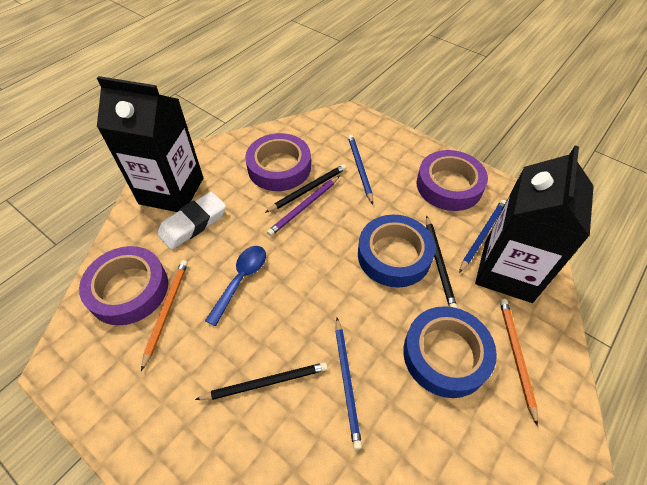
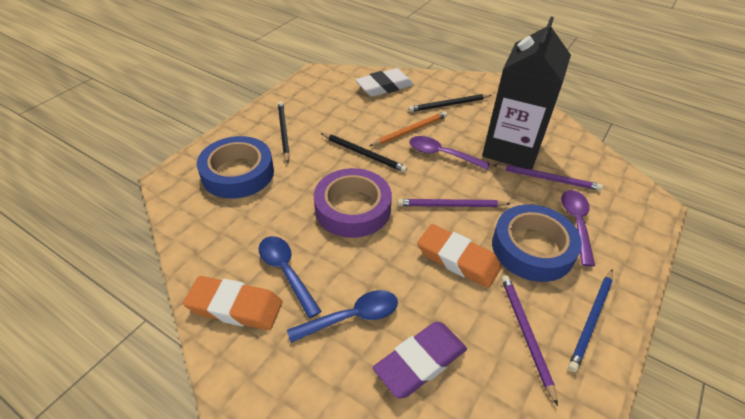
black carton: 2 -> 1
blue pencil: 3 -> 1
blue spoon: 1 -> 2
orange eraser: 0 -> 2
orange pencil: 2 -> 1
purple eraser: 0 -> 1
purple pencil: 1 -> 3
purple spoon: 0 -> 2
purple tape: 3 -> 1

